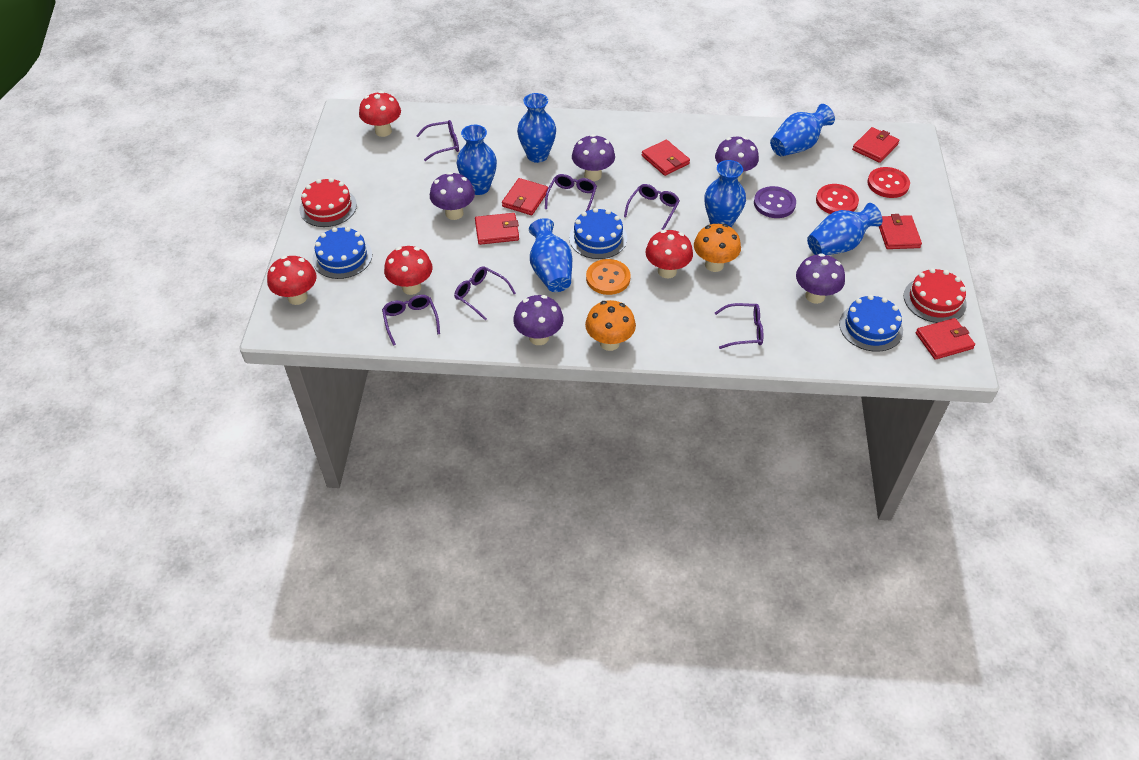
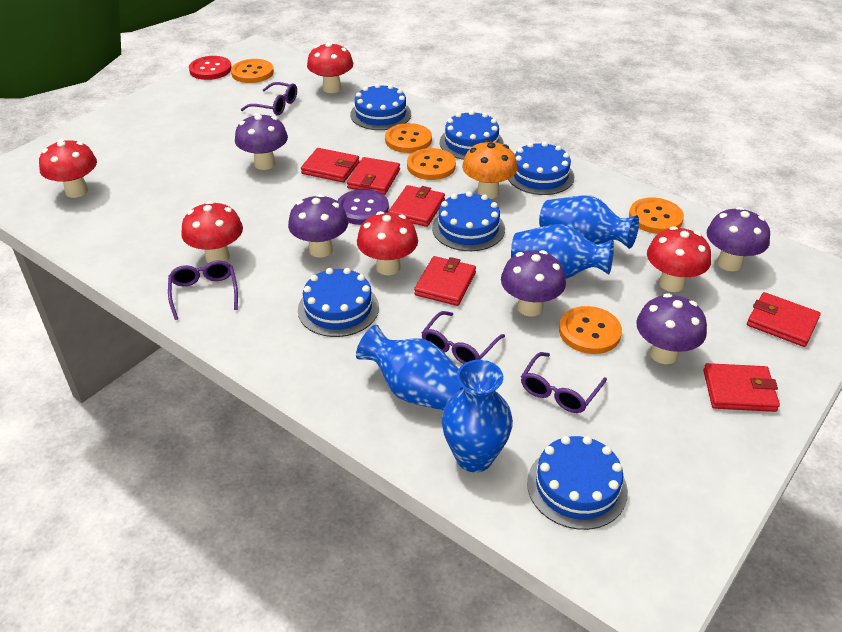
blue cake: 3 -> 6
blue vase: 6 -> 4
orange button: 1 -> 5
orange mushroom: 2 -> 1
purple glasses: 6 -> 4
red button: 2 -> 1
red cake: 2 -> 0
red mushroom: 4 -> 5

